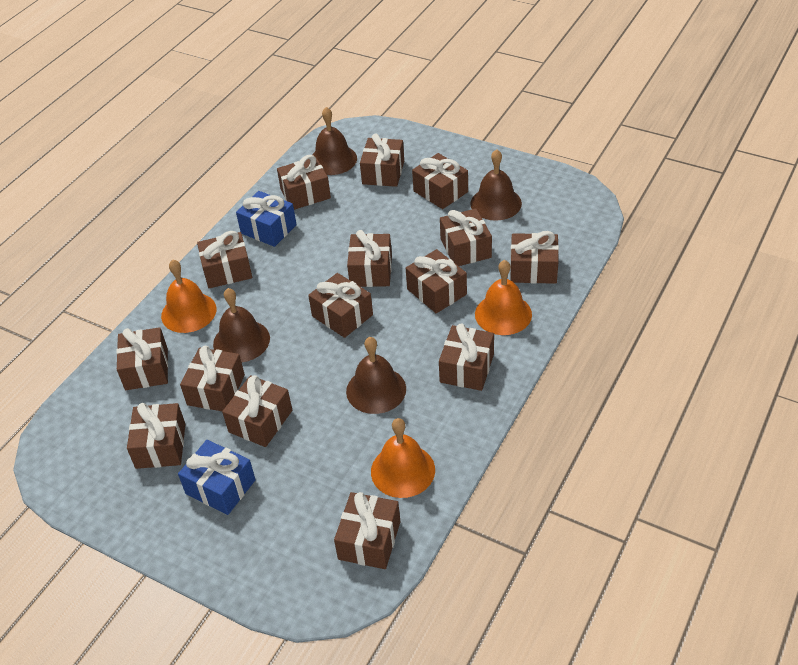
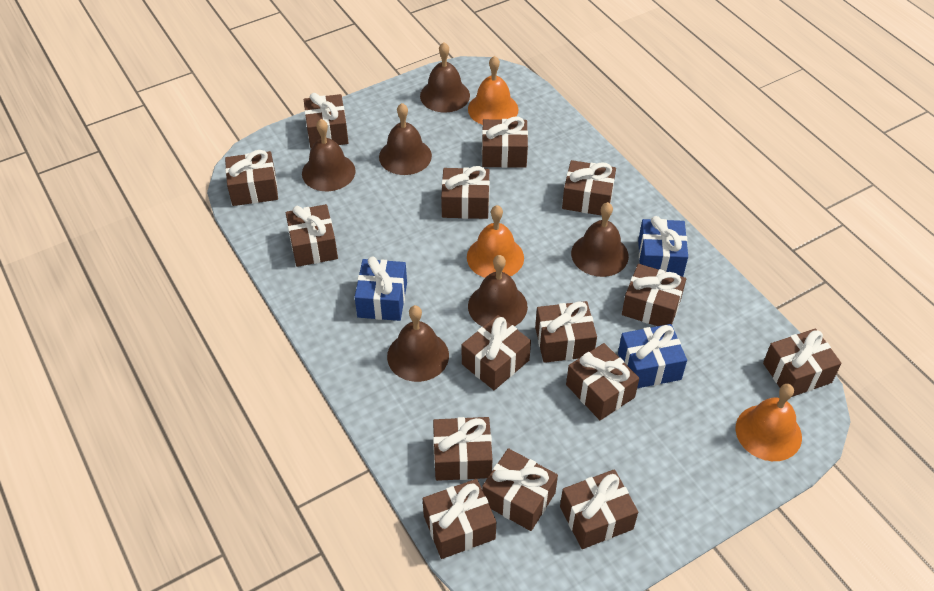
blue gift: 2 -> 3
brown bell: 4 -> 6

